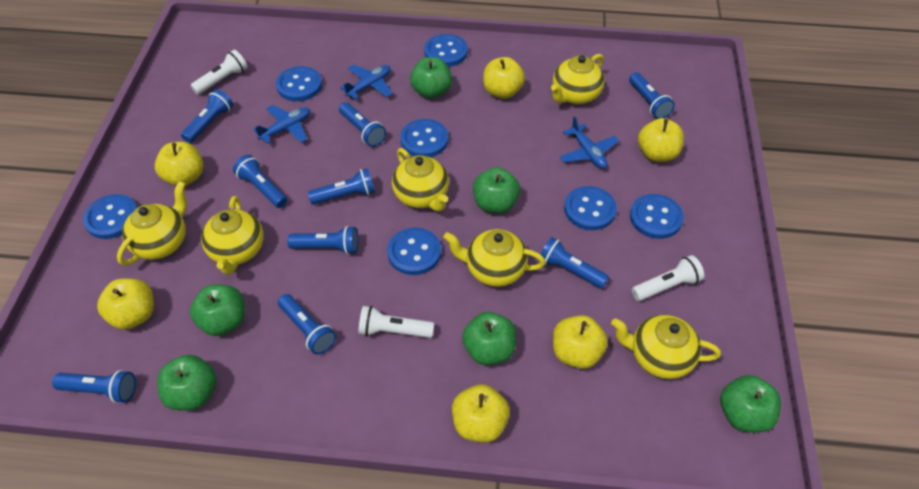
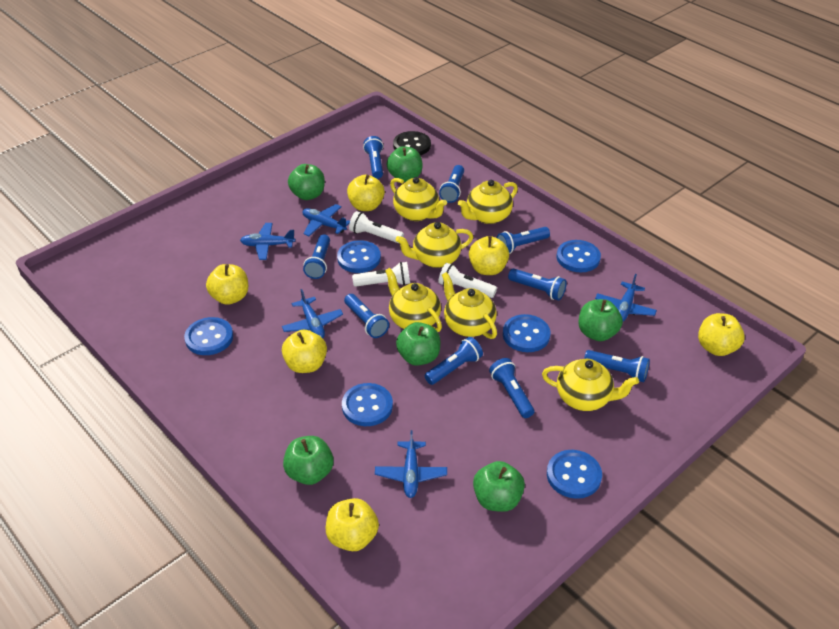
black button: 0 -> 1
blue button: 7 -> 6
blue plane: 3 -> 5

